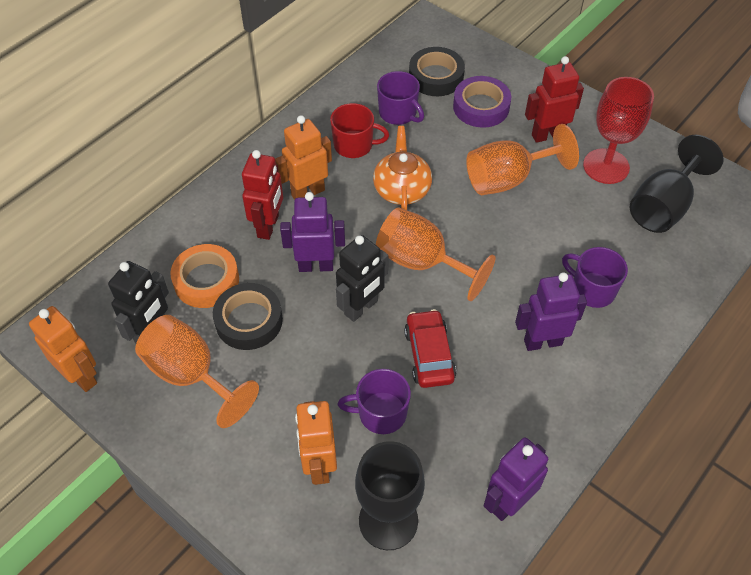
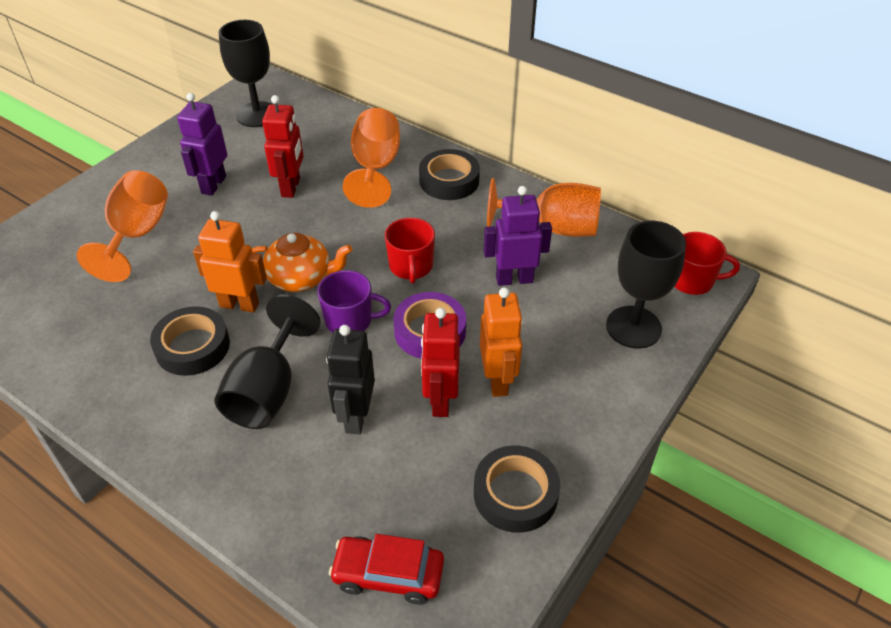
black goblet: 2 -> 3
black robot: 2 -> 1
black tape: 2 -> 3
orange robot: 3 -> 2
orange tape: 1 -> 0
purple mug: 3 -> 1
purple robot: 3 -> 2
red goblet: 1 -> 0
red mug: 1 -> 2

